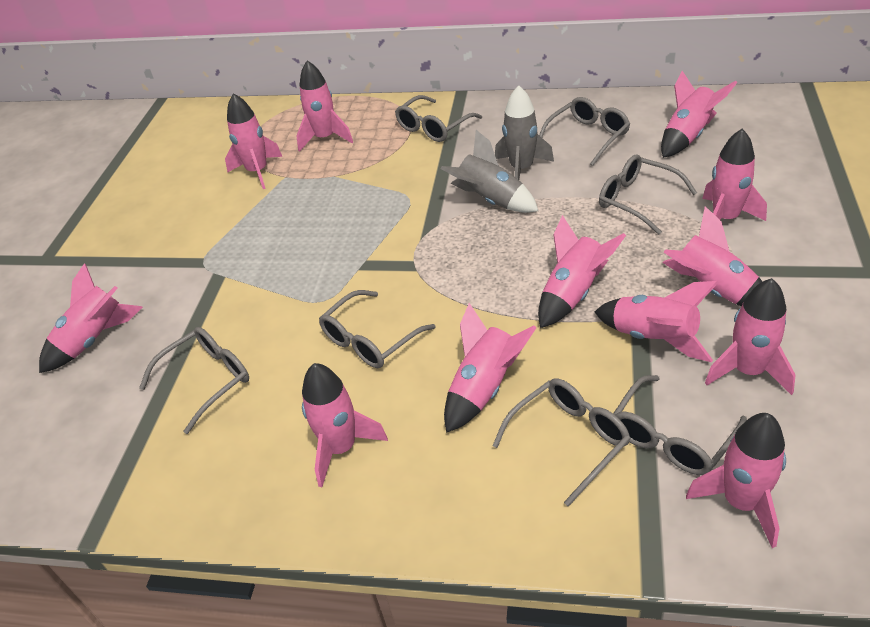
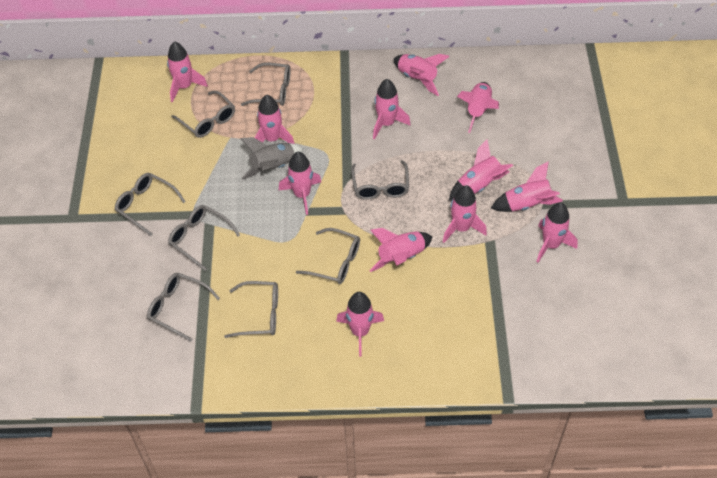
grey glasses: 7 -> 8
grey rocket: 2 -> 1

